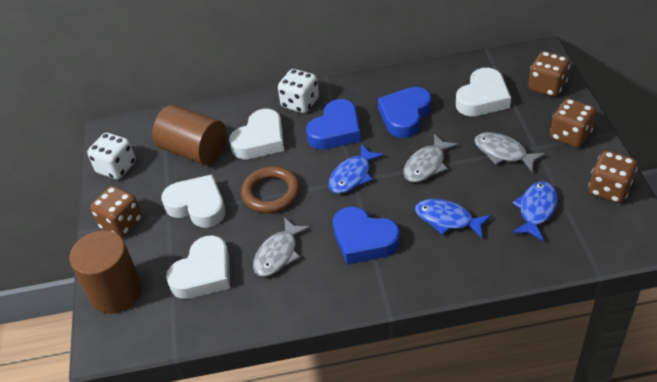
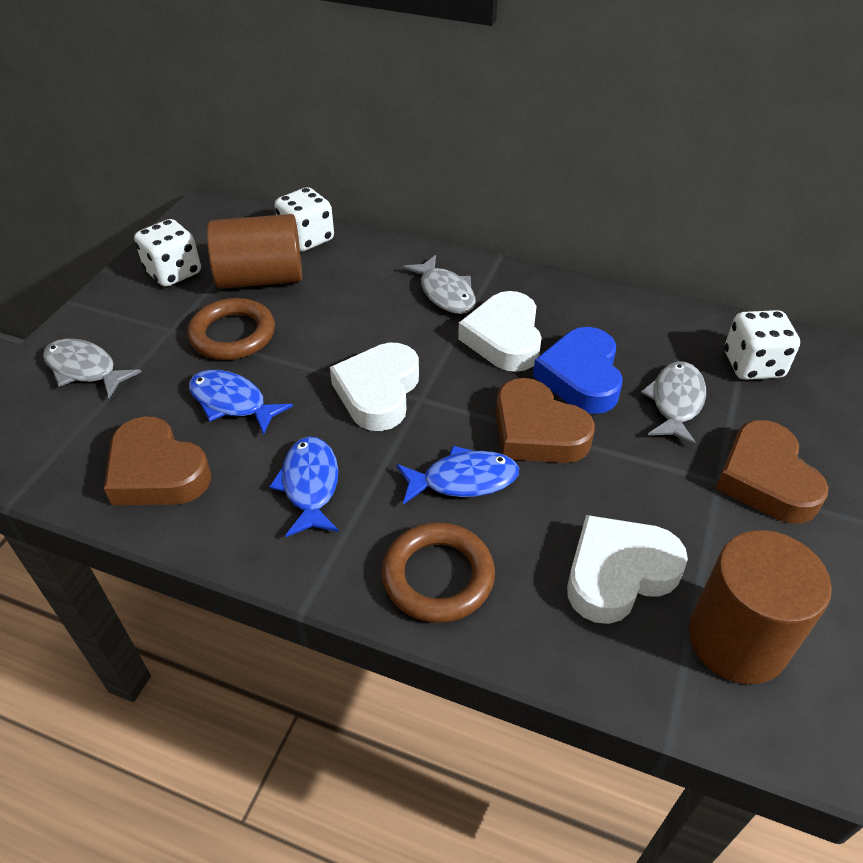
blue heart: 3 -> 1
brown dice: 4 -> 0
brown heart: 0 -> 3
brown ring: 1 -> 2
white dice: 2 -> 3
white heart: 4 -> 3

